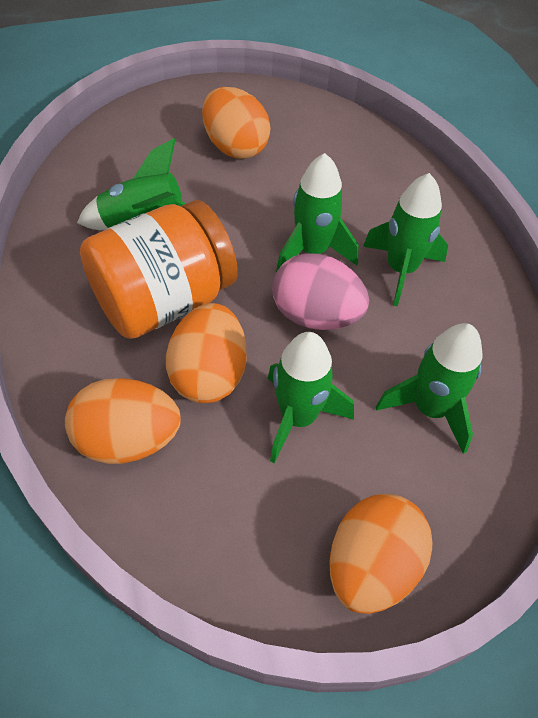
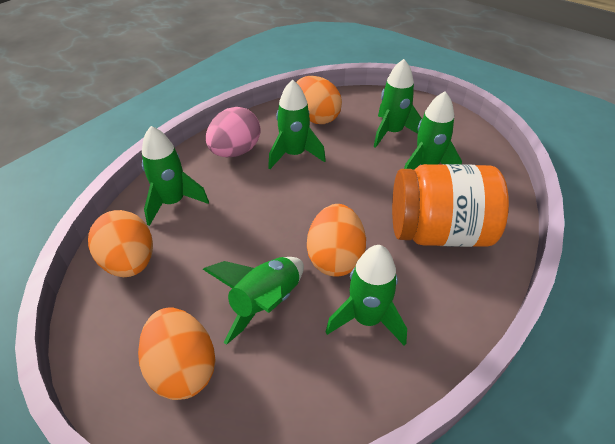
green rocket: 5 -> 6

